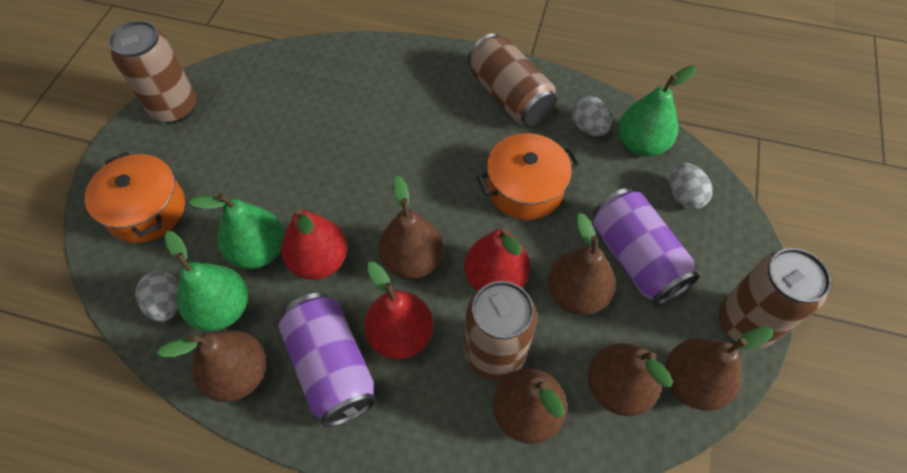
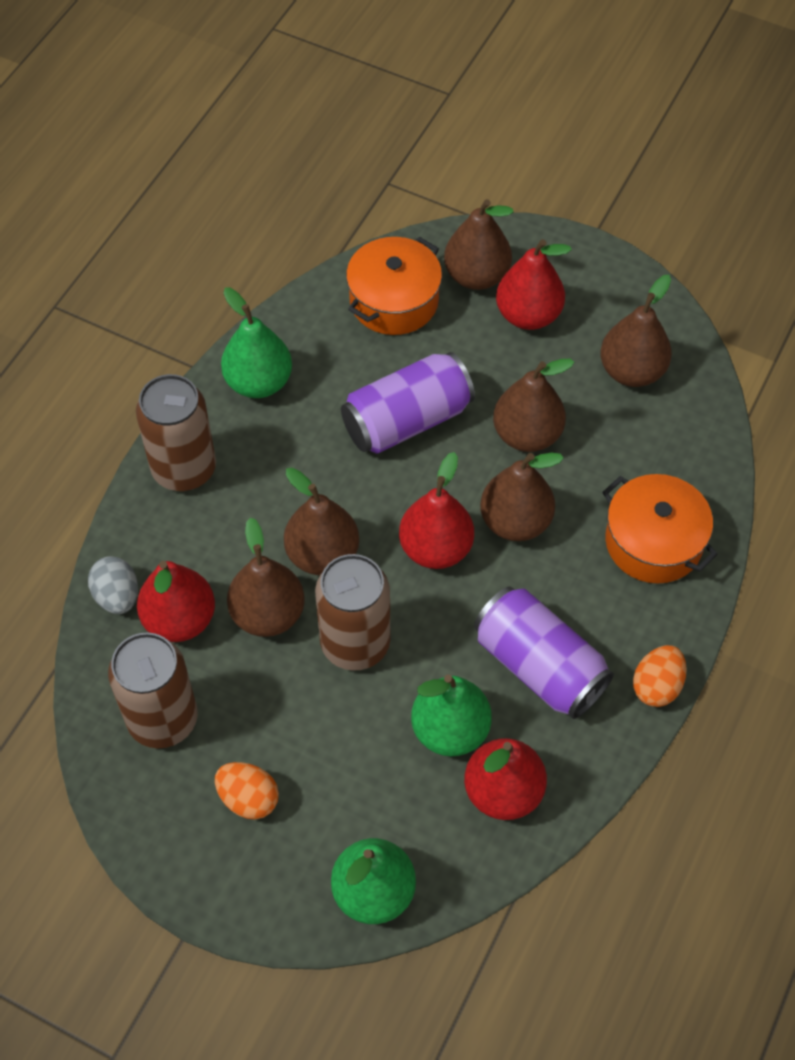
brown can: 4 -> 3
grey egg: 3 -> 1
orange egg: 0 -> 2
red pear: 3 -> 4

